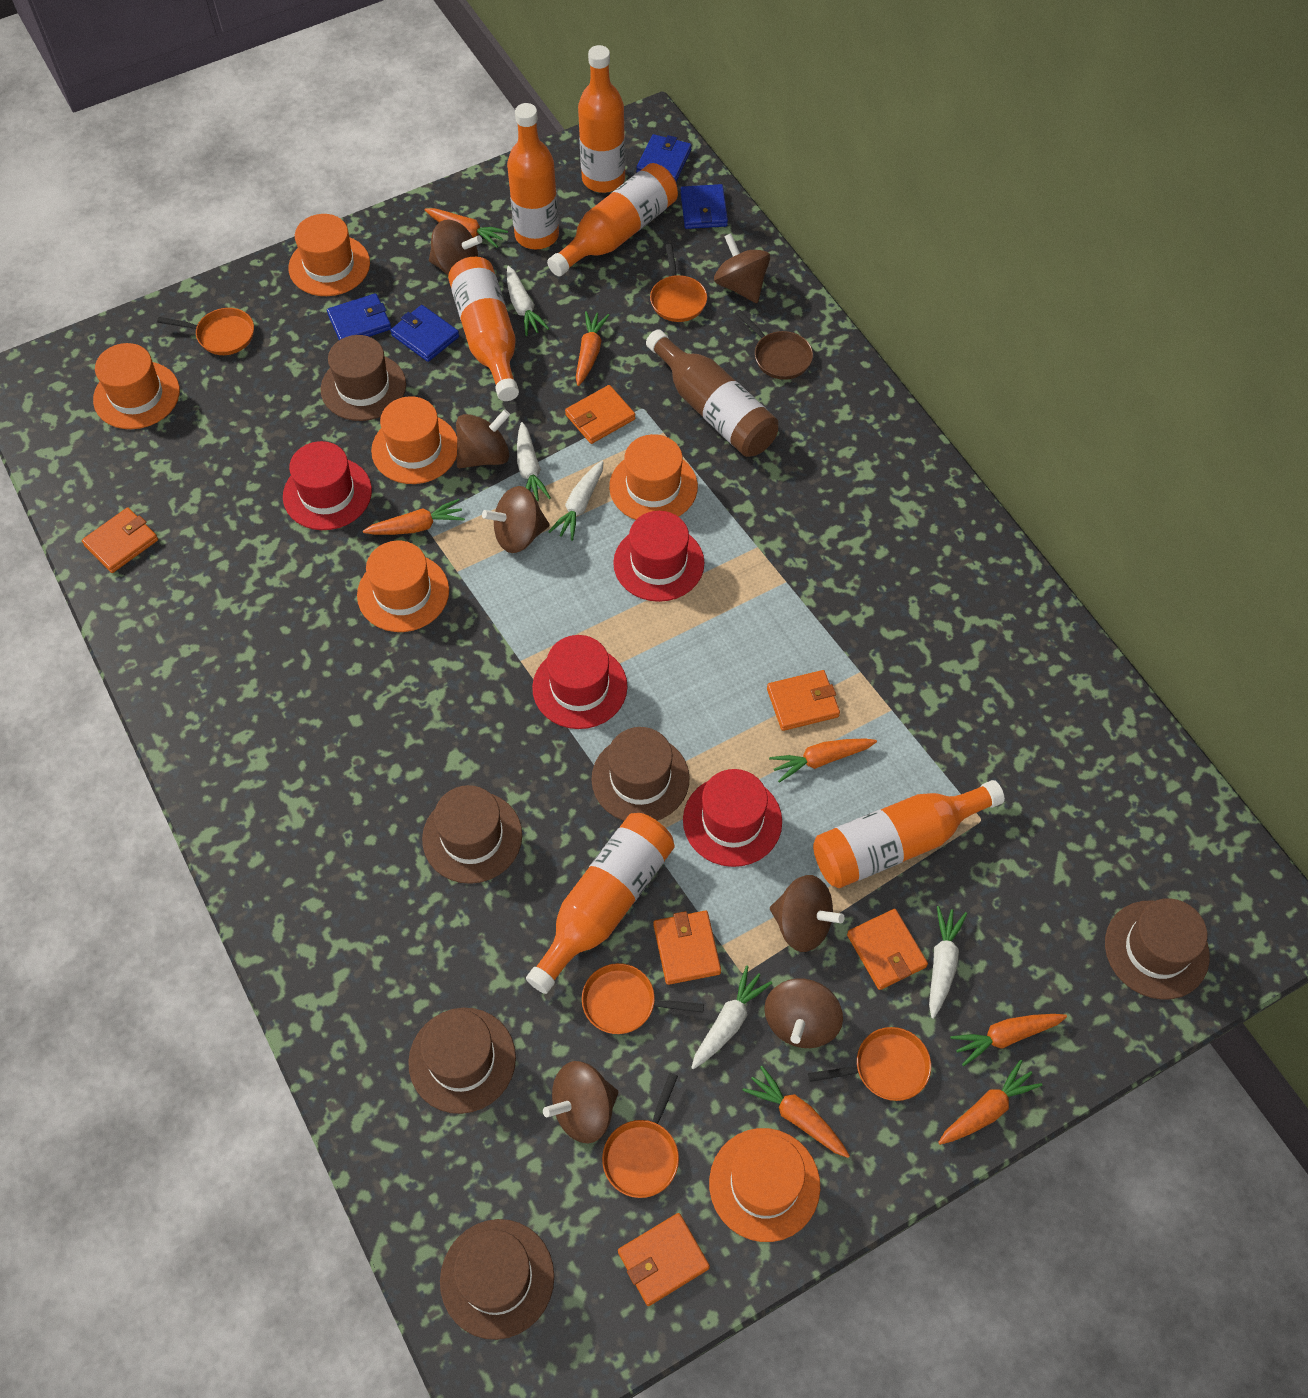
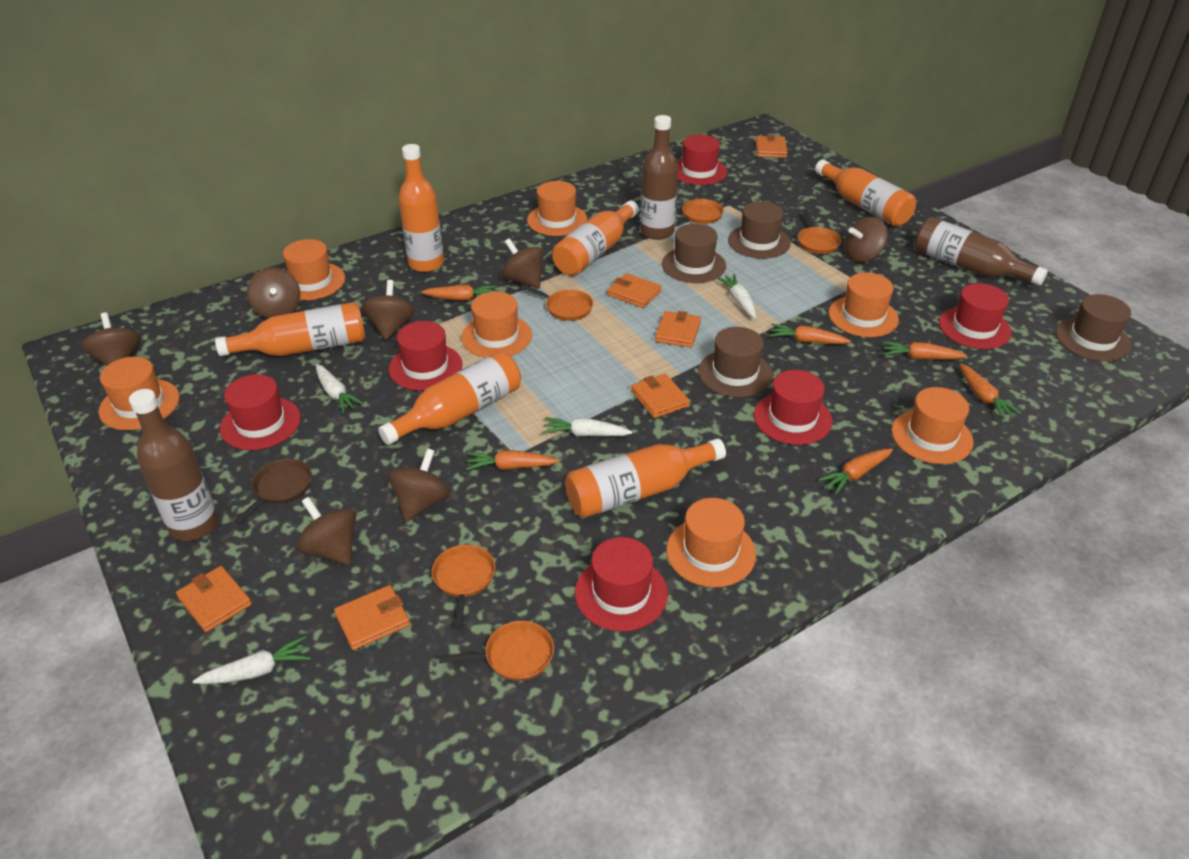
blue wallet: 4 -> 0
brown bottle: 1 -> 3
brown hat: 6 -> 4
orange carrot: 7 -> 6
orange hat: 6 -> 7
red hat: 4 -> 6
white carrot: 5 -> 4

